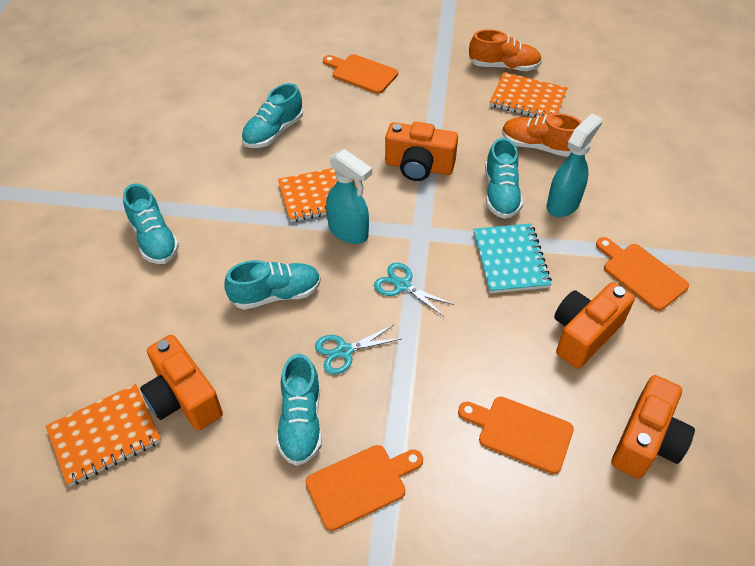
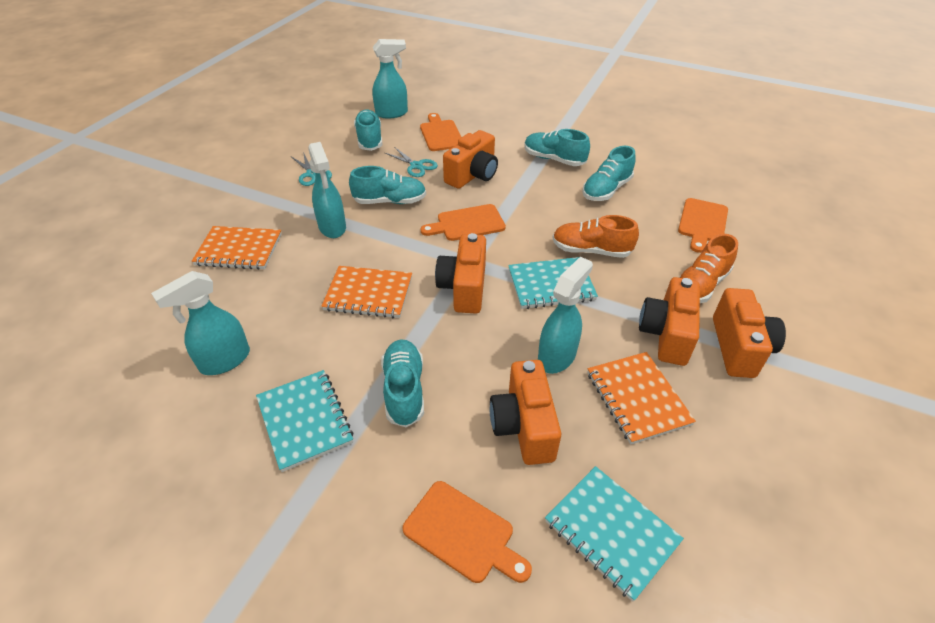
orange camera: 4 -> 5
turquoise notebook: 1 -> 3
turquoise spray bottle: 2 -> 4

